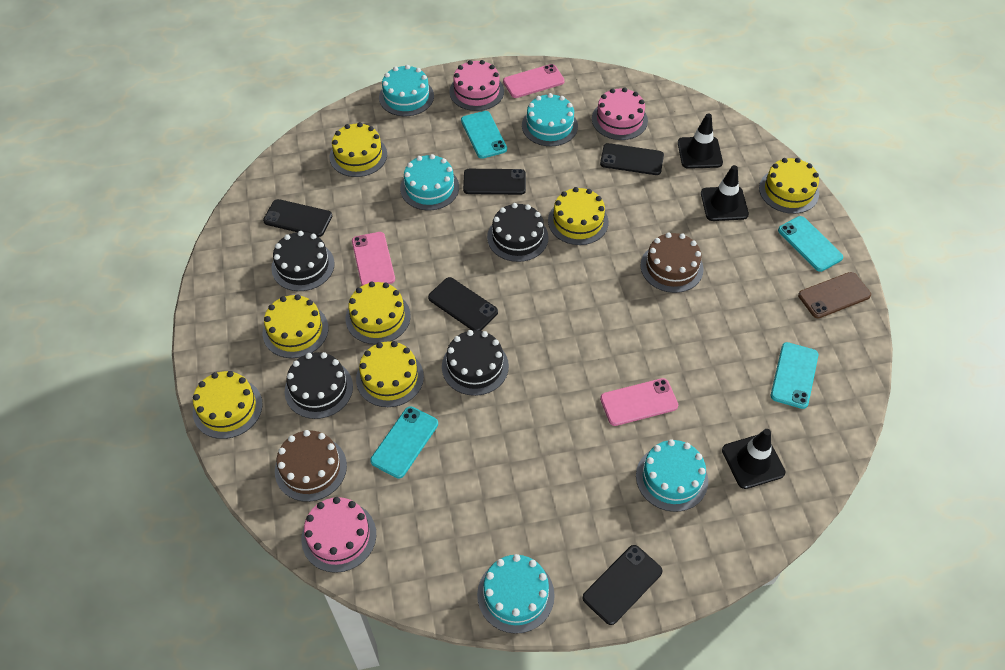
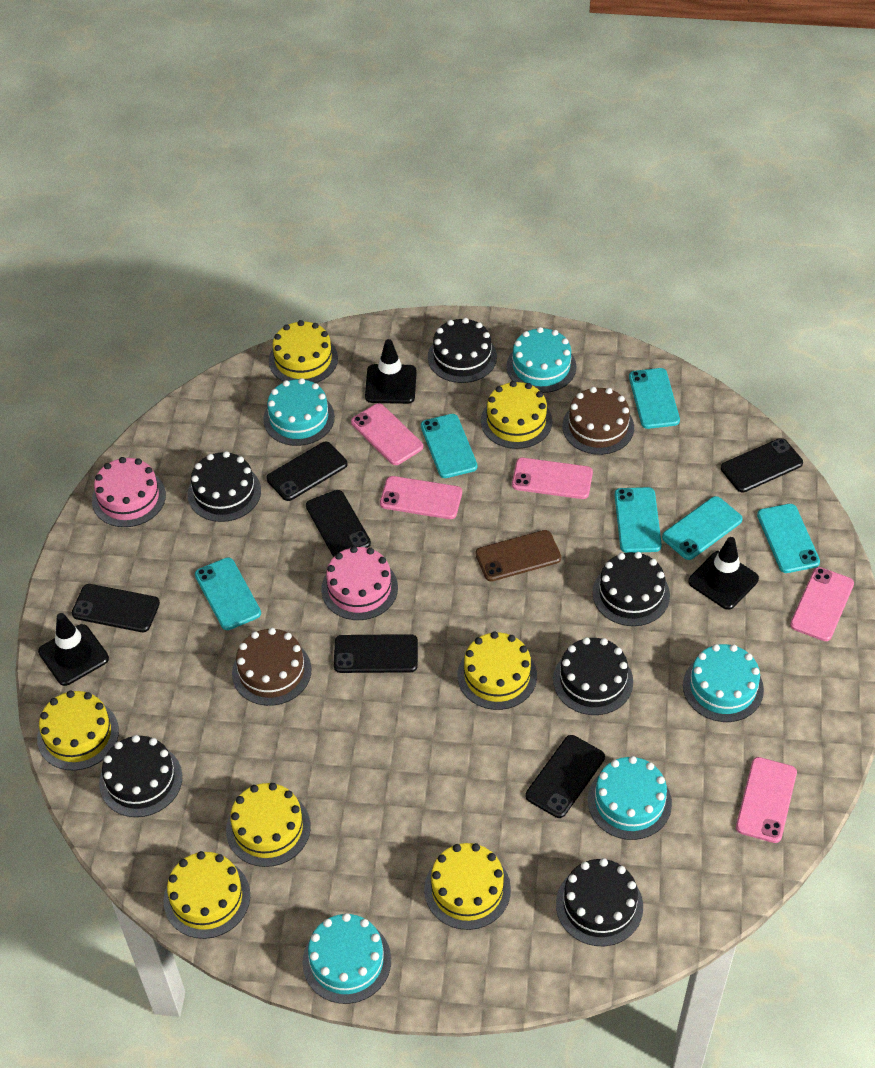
black cake: 4 -> 6
black phone: 5 -> 6
pink cake: 3 -> 2
pink phone: 3 -> 5
turquoise phone: 4 -> 6

